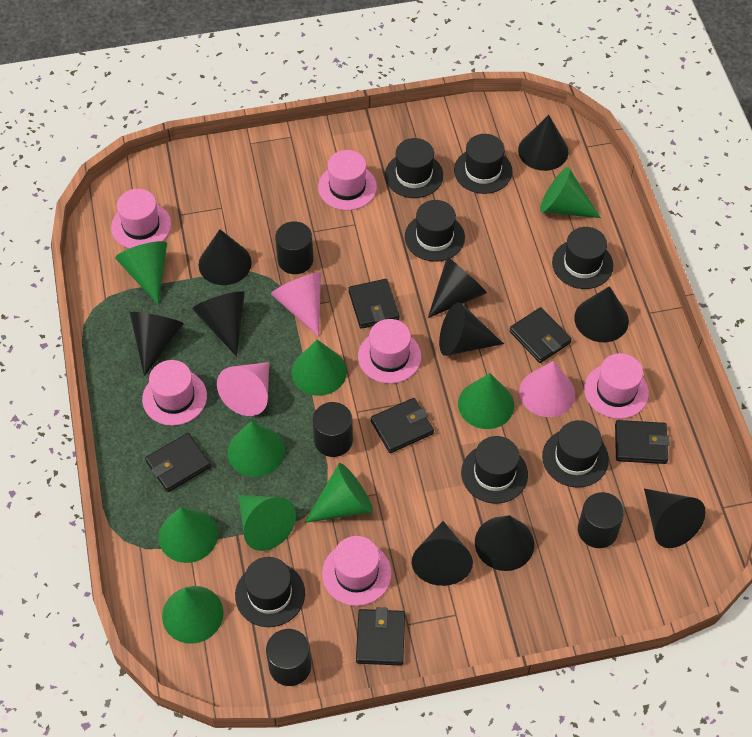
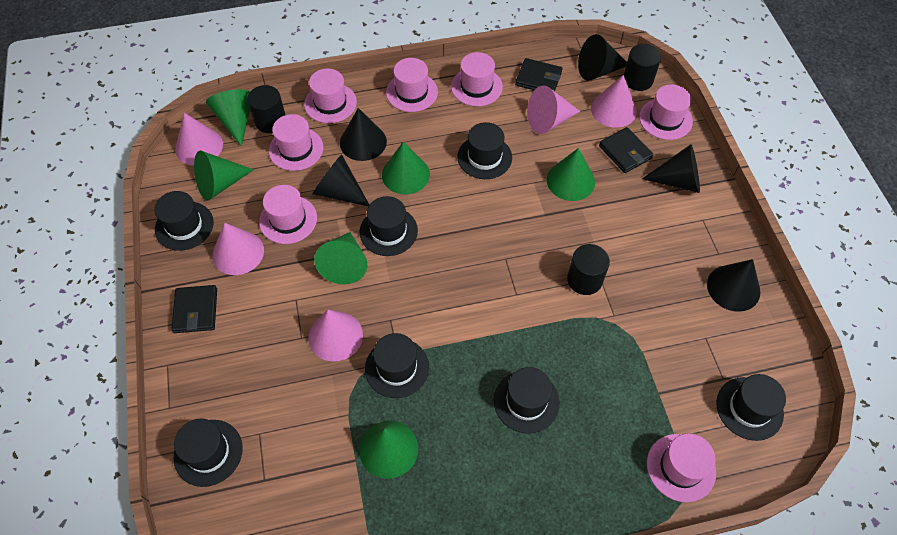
black cone: 10 -> 5
black cylinder: 4 -> 3
black wallet: 6 -> 3
green cone: 9 -> 6
pink cone: 3 -> 5
pink hat: 6 -> 7

